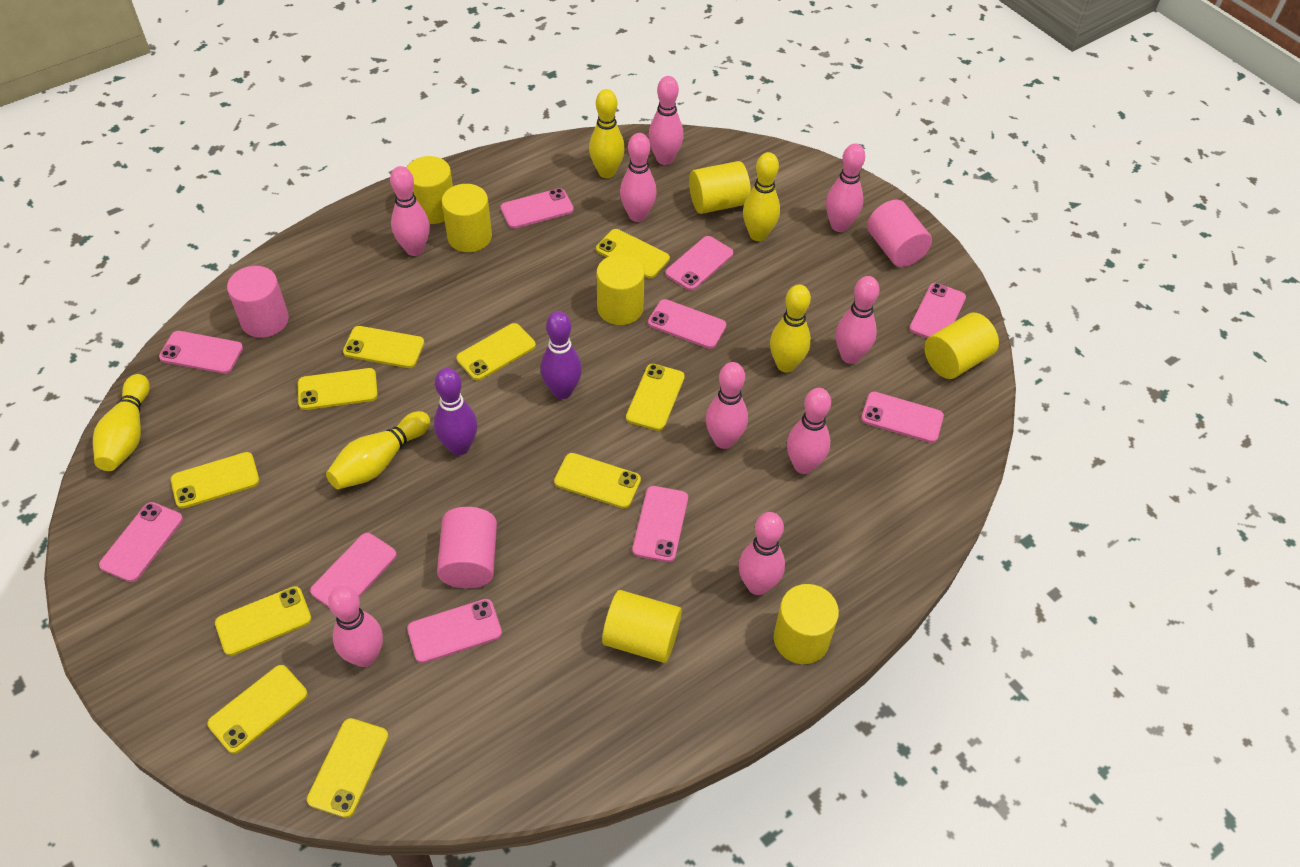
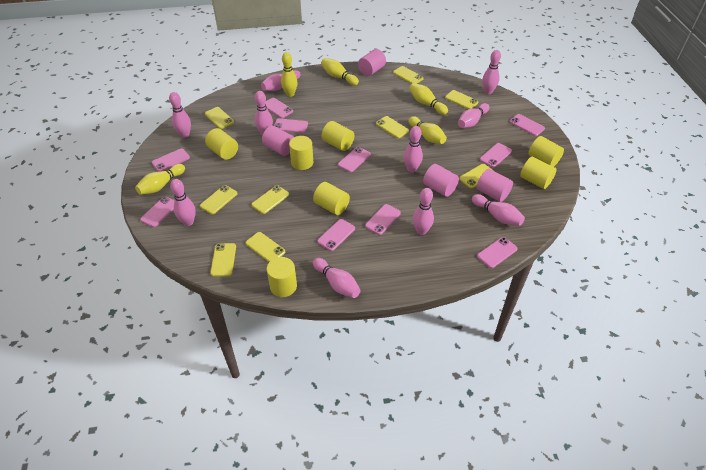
pink bowling pin: 9 -> 10
pink cylinder: 3 -> 4
purple bowling pin: 2 -> 0
yellow phone: 10 -> 9

